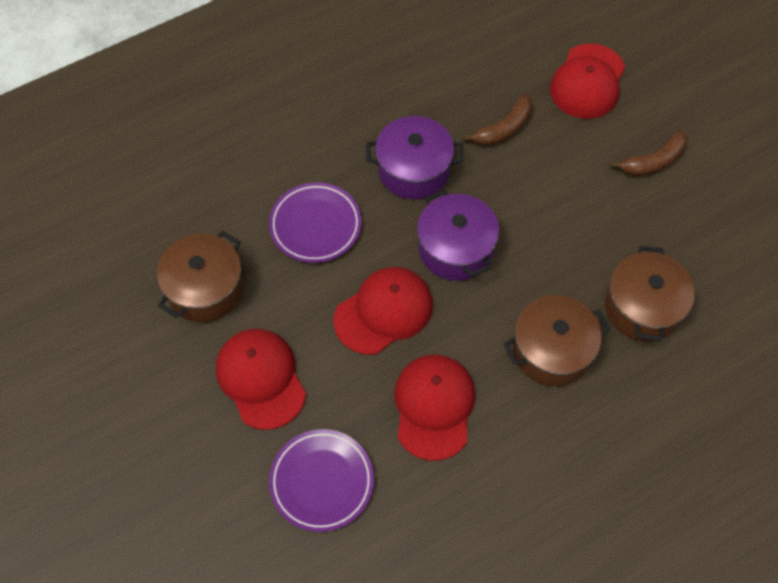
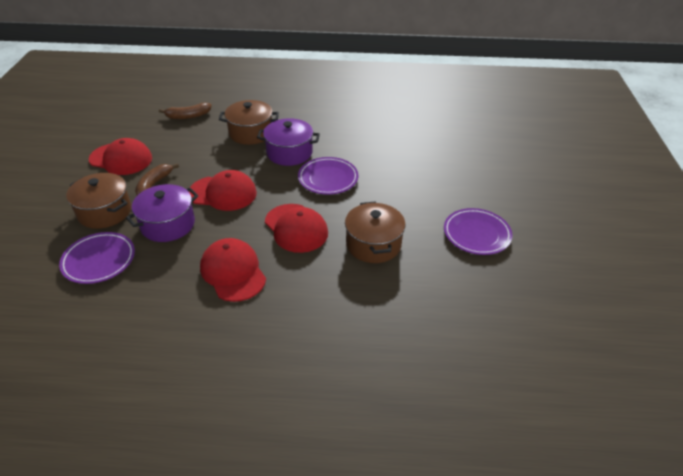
purple plate: 2 -> 3

